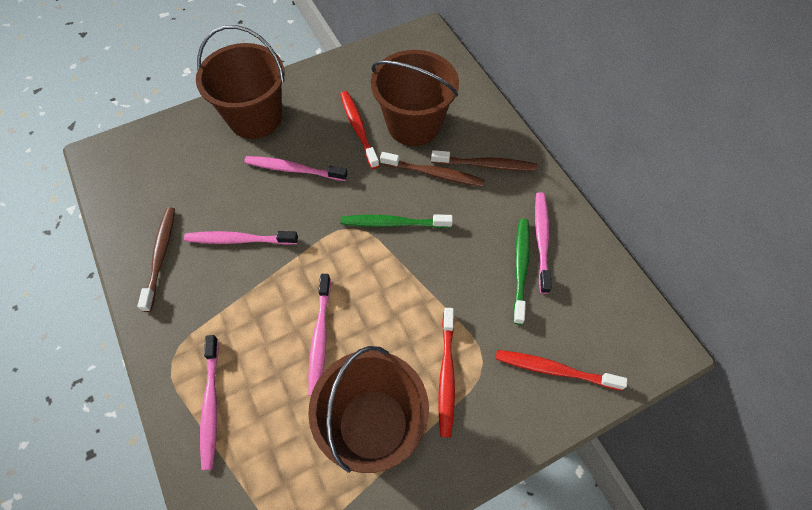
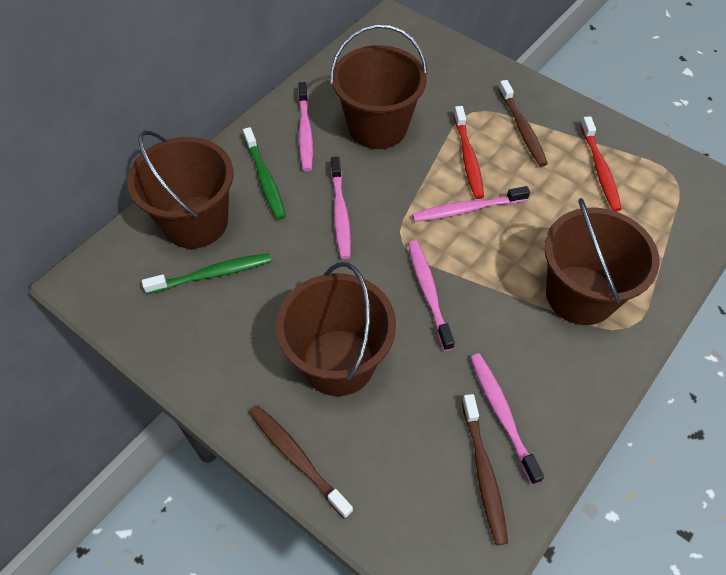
brown bucket: 3 -> 4
red toothbrush: 3 -> 2

